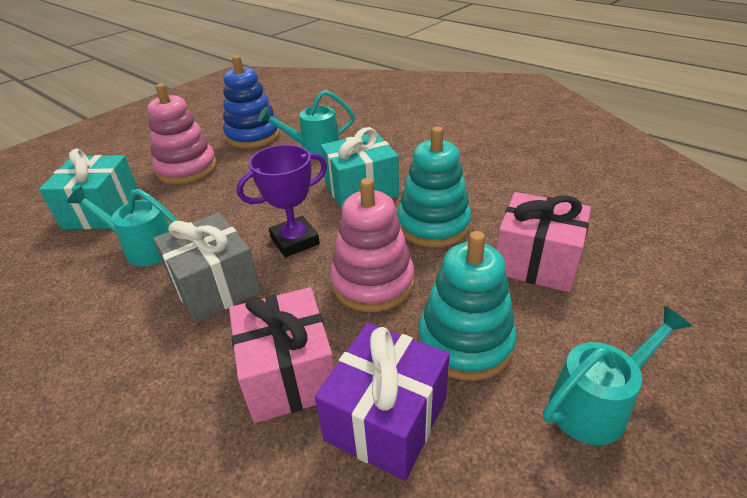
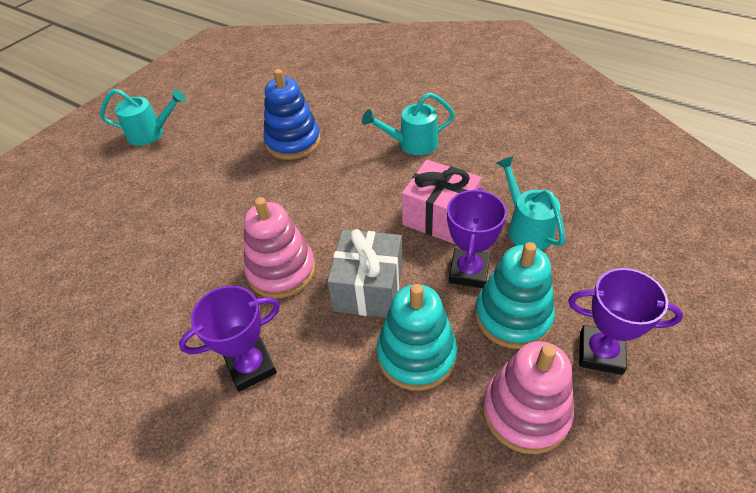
pink gift: 2 -> 1
purple gift: 1 -> 0
purple trophy: 1 -> 3
turquoise gift: 2 -> 0

